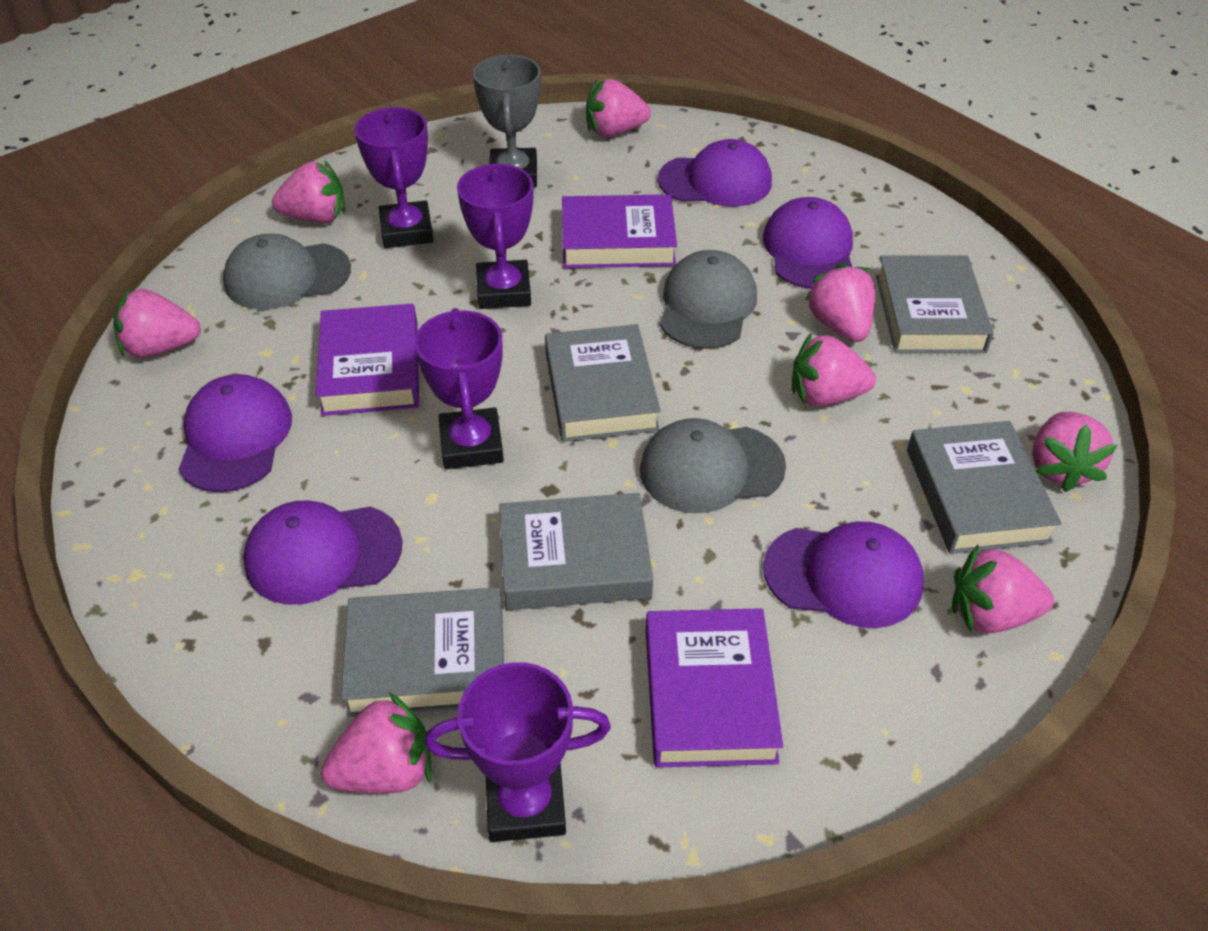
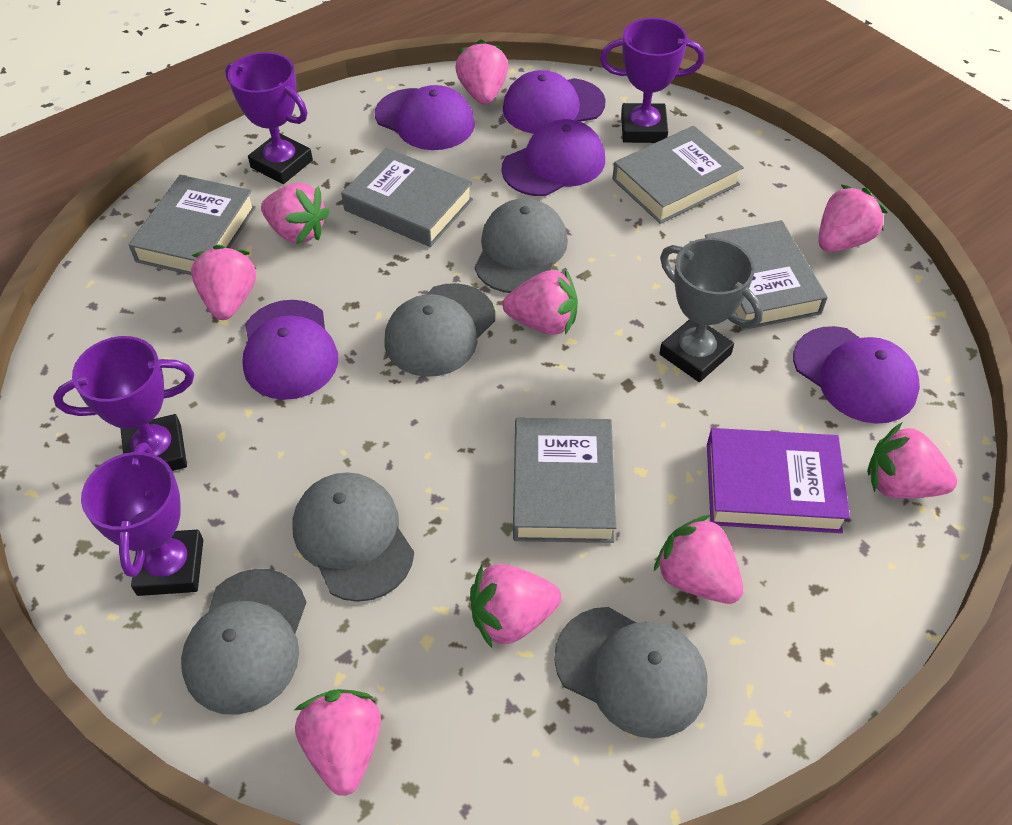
grey cap: 3 -> 5
pink strawberry: 8 -> 9
purple book: 3 -> 1

